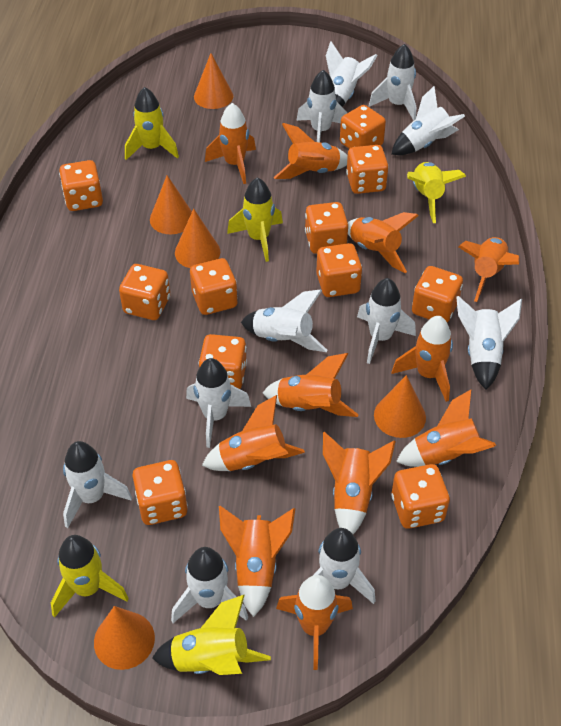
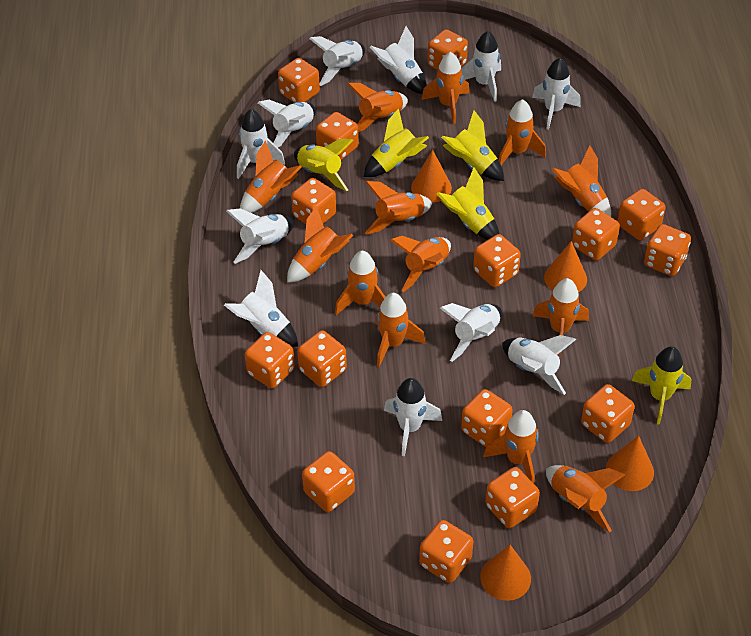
orange cone: 5 -> 4
orange dice: 11 -> 15
orange rocket: 11 -> 13

